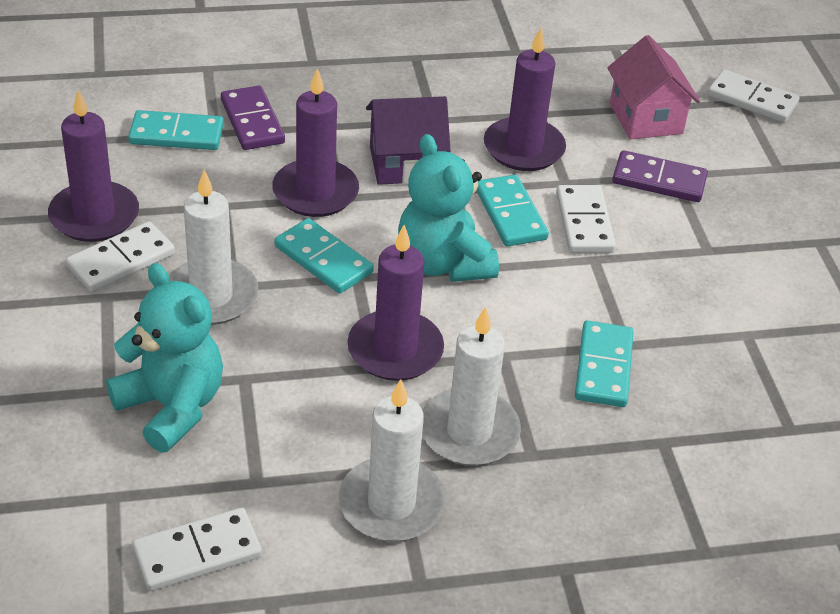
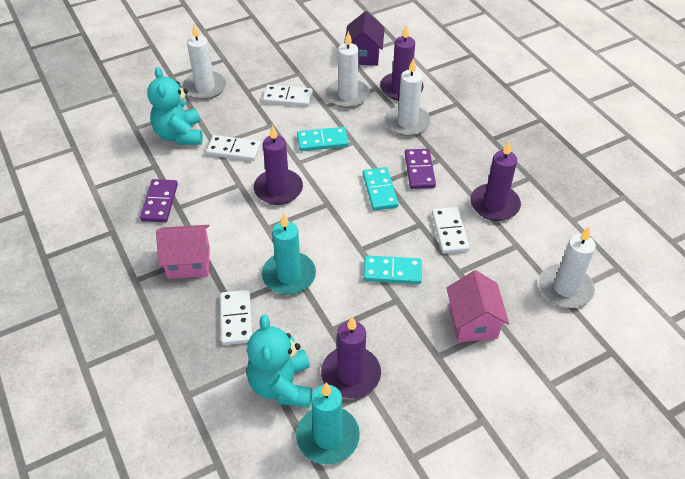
pink house: 1 -> 2
turquoise candle: 0 -> 2
turquoise domino: 4 -> 3
white candle: 3 -> 4

